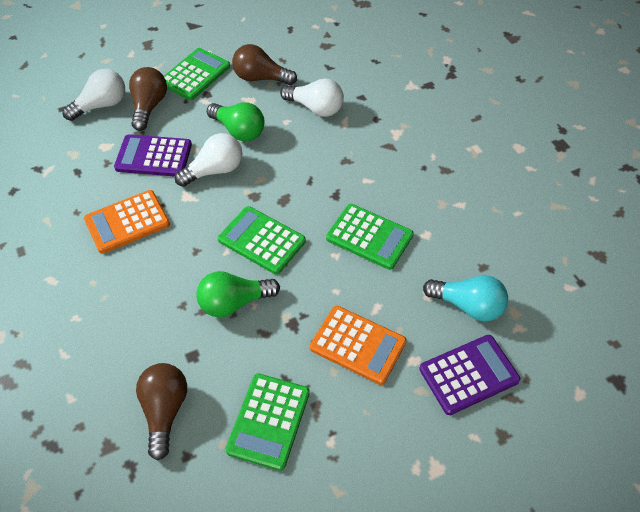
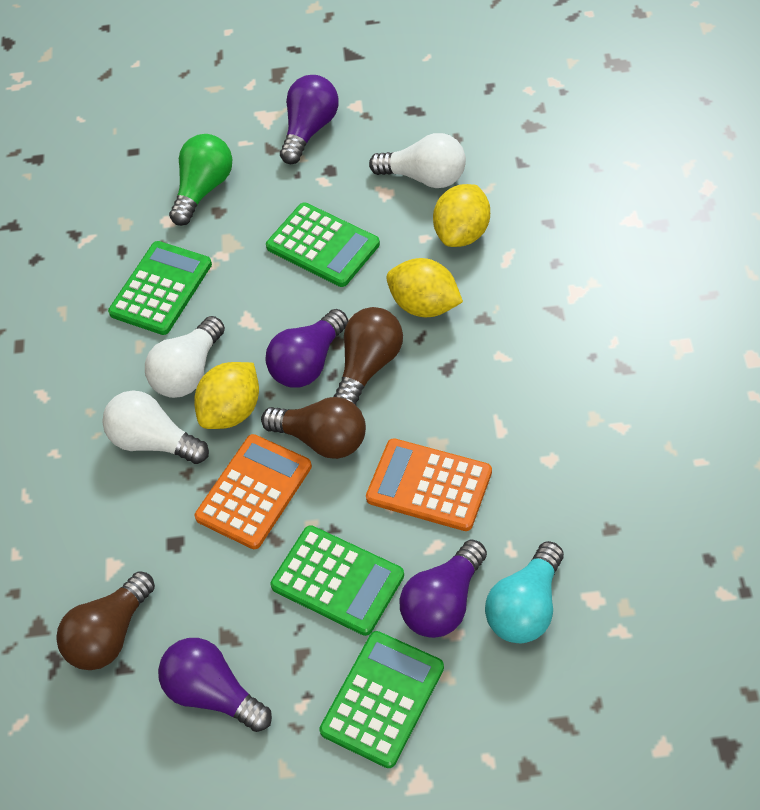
green light bulb: 2 -> 1
purple calculator: 2 -> 0
purple light bulb: 0 -> 4
yellow lemon: 0 -> 3

